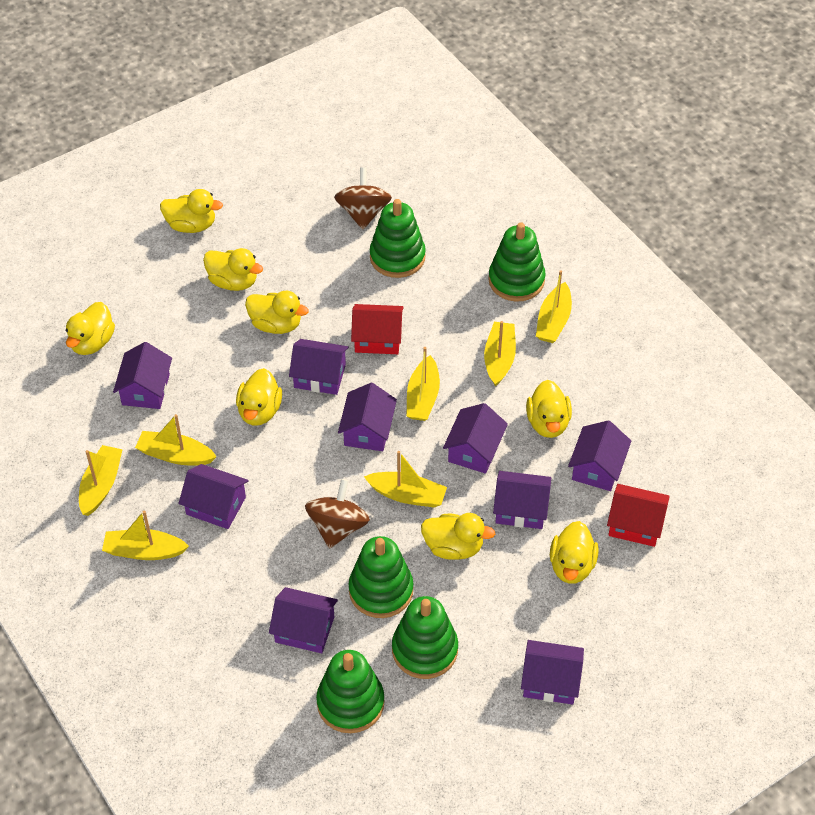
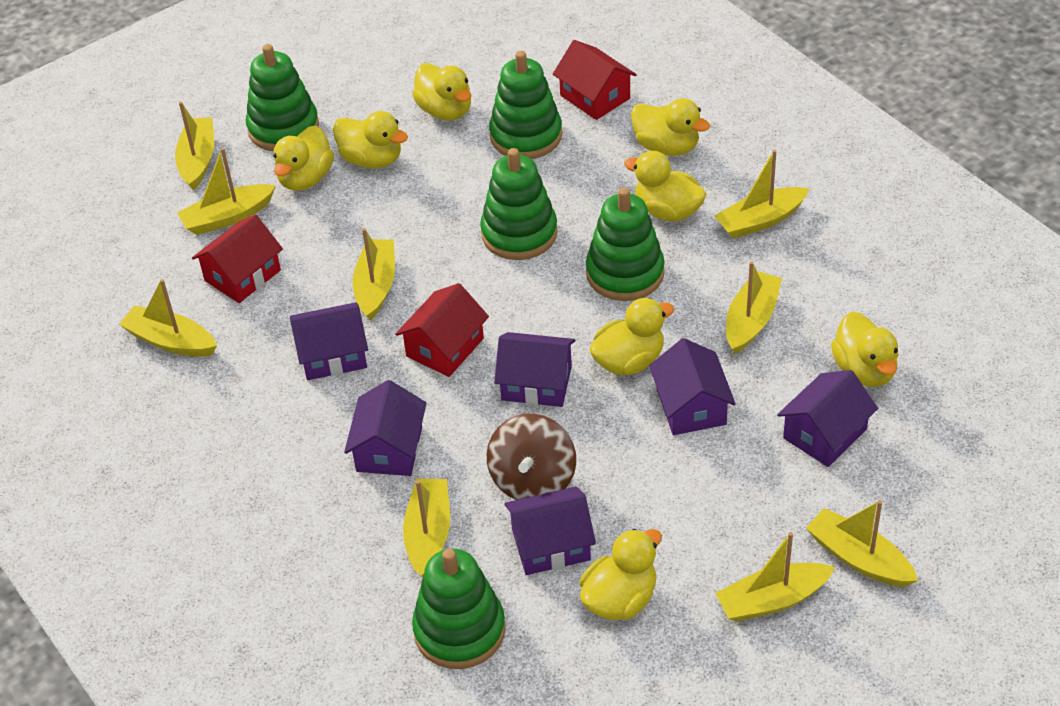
brown spinning top: 2 -> 1
purple house: 9 -> 6
red house: 2 -> 3
yellow boat: 7 -> 9

